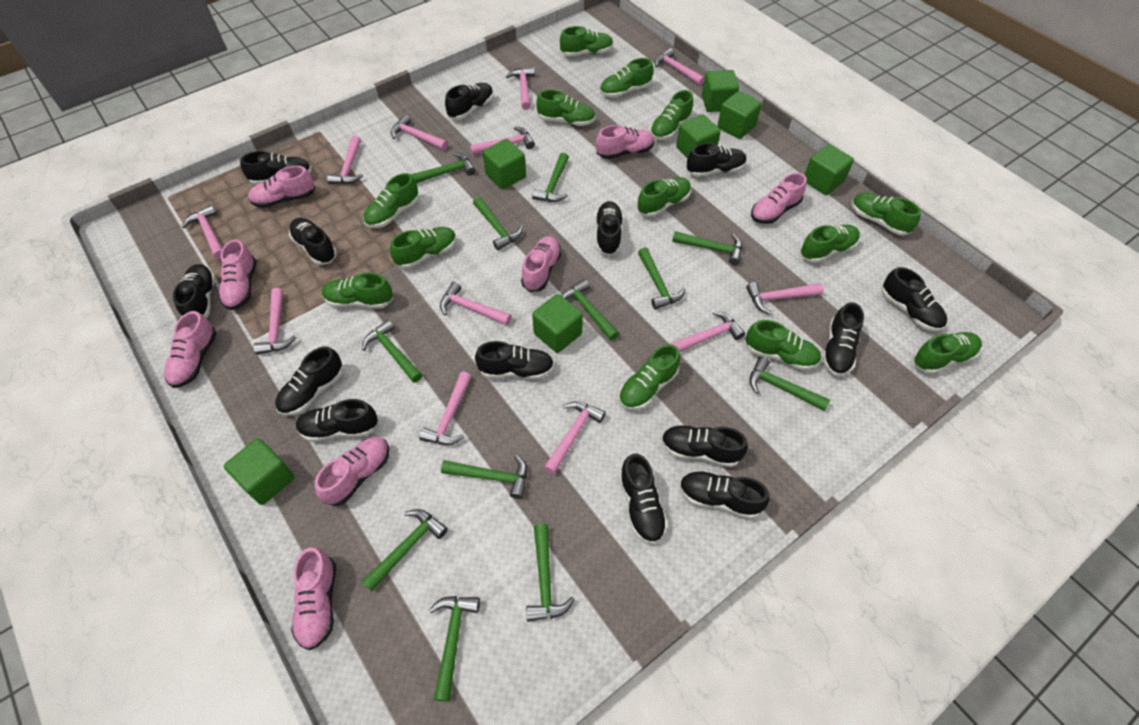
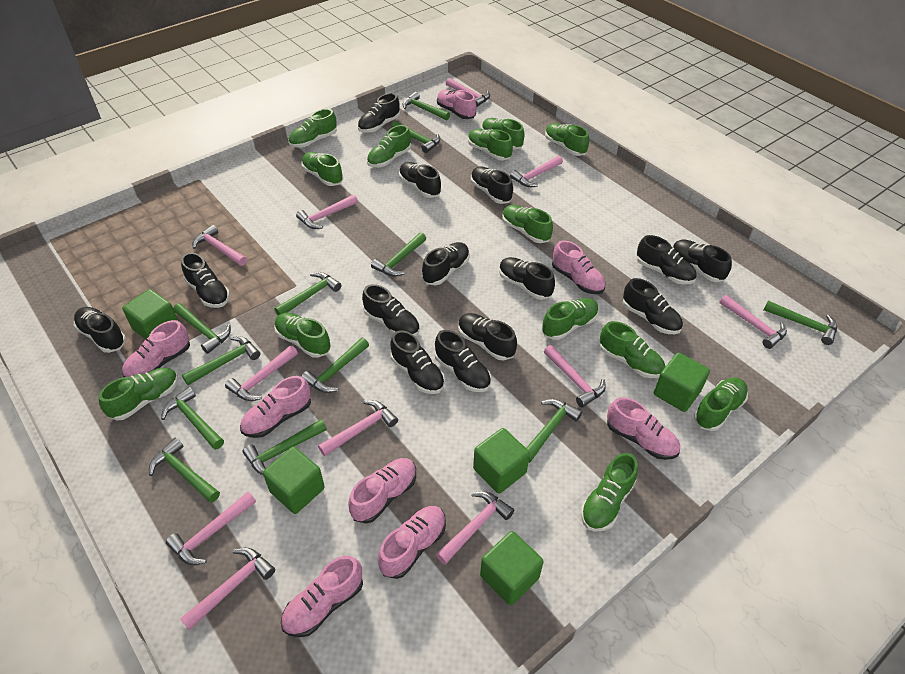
green cube: 7 -> 5
pink hammer: 12 -> 11

